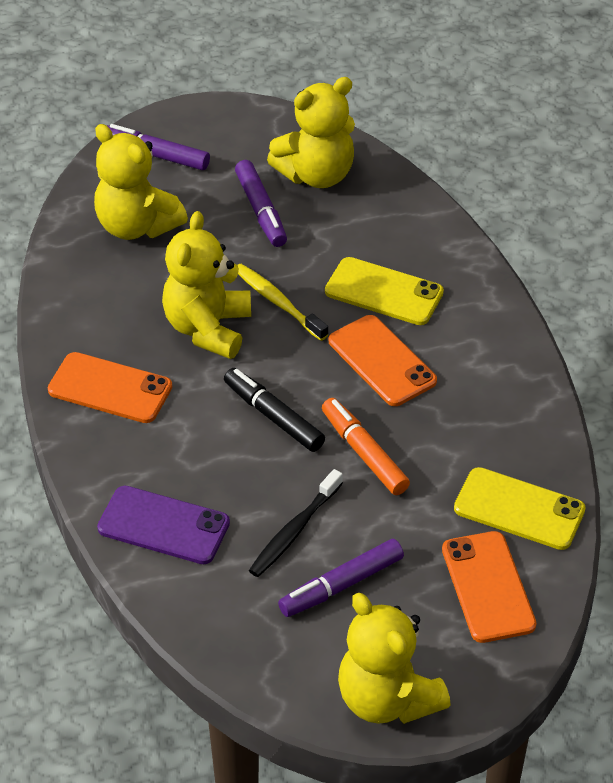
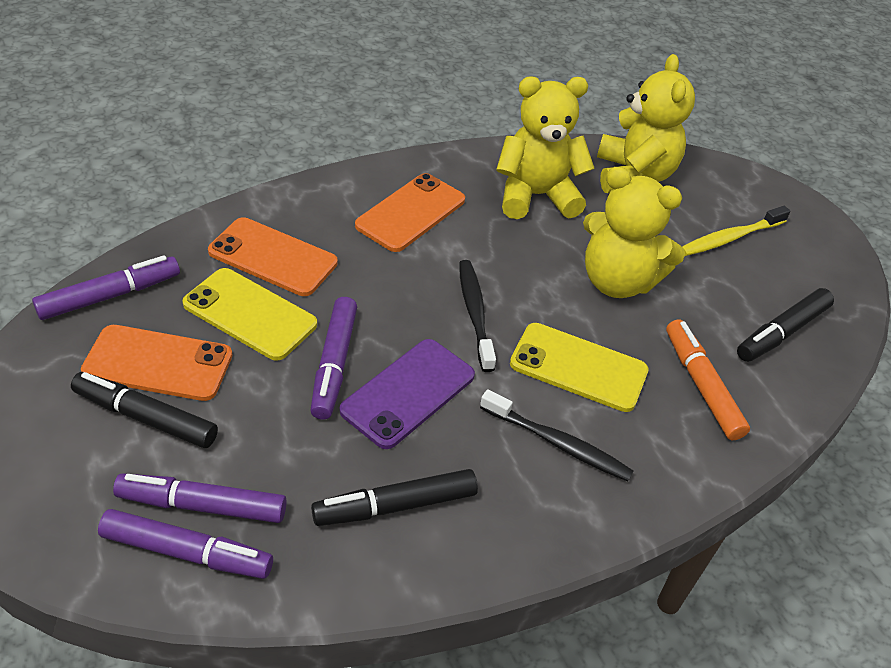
black marker: 1 -> 3
black toothbrush: 1 -> 2
purple marker: 3 -> 4
yellow teddy bear: 4 -> 3

